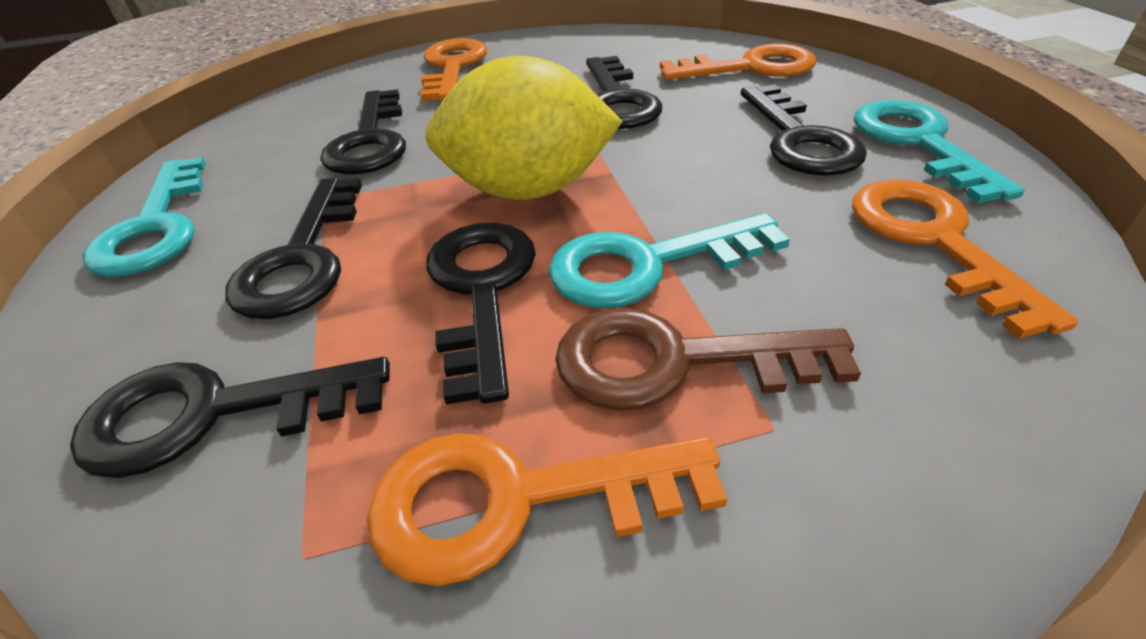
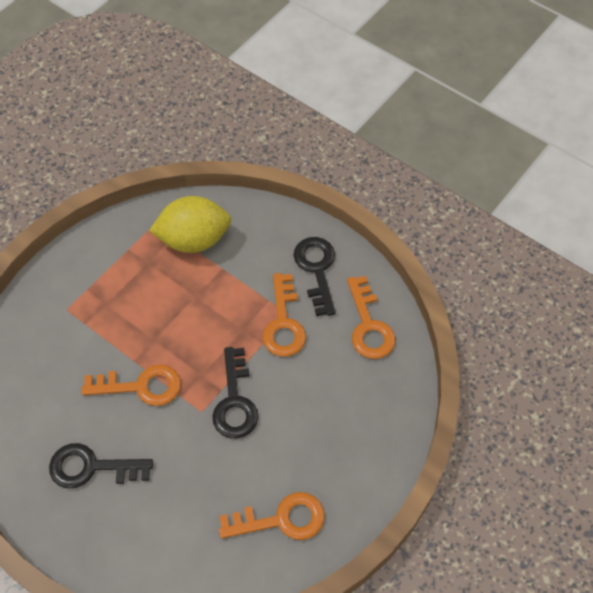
black key: 6 -> 3
brown key: 1 -> 0
turquoise key: 3 -> 0

